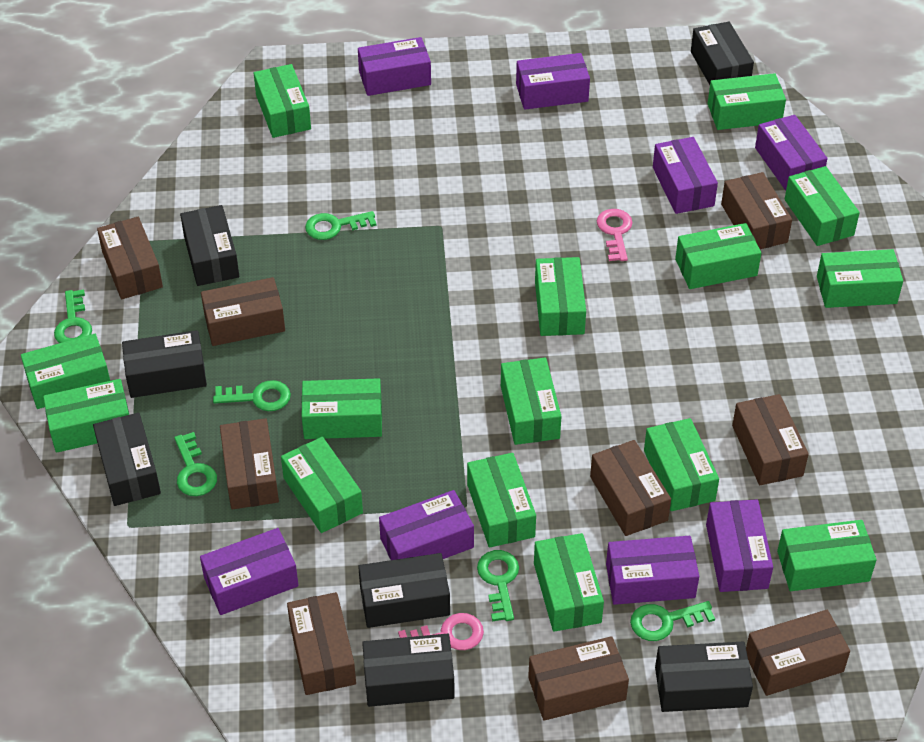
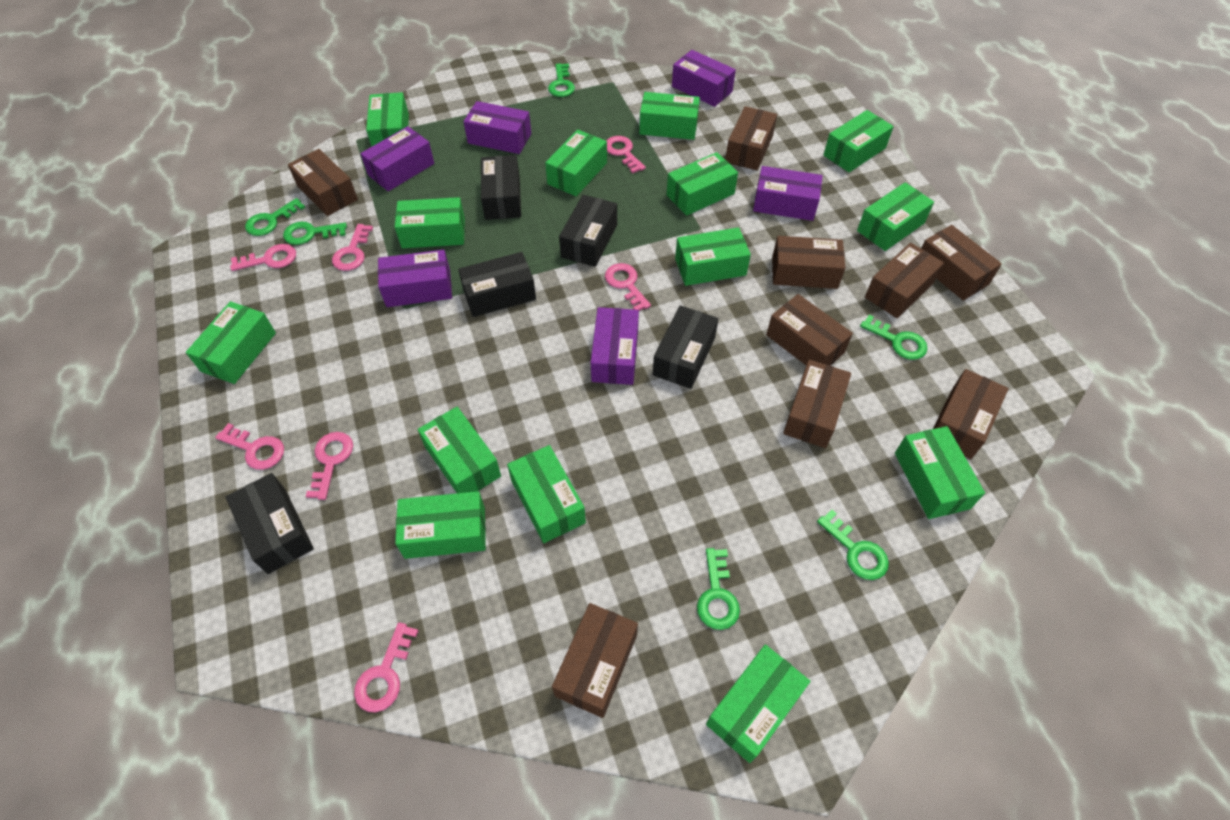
black box: 7 -> 5
green box: 15 -> 14
pink key: 2 -> 7
purple box: 8 -> 6

